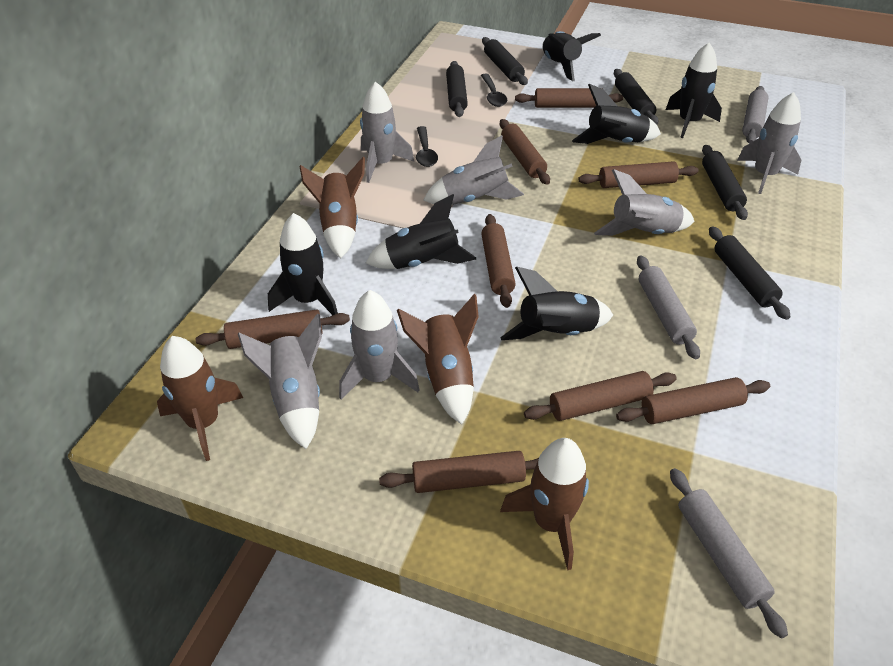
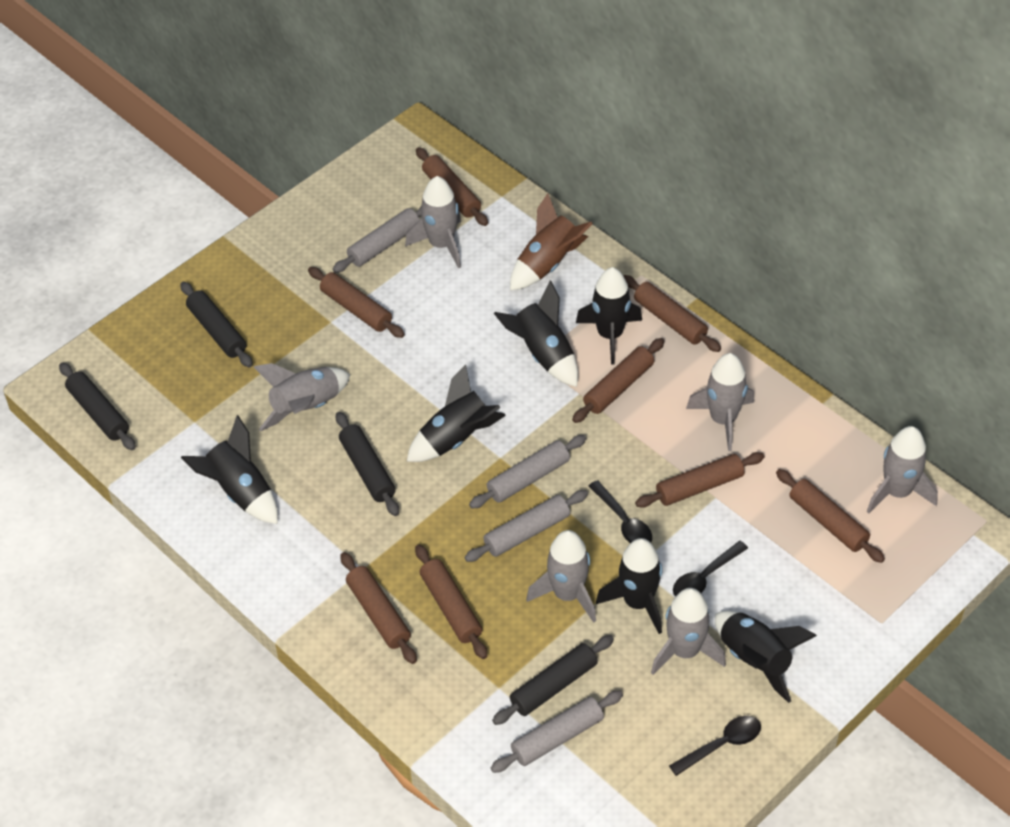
black rolling pin: 5 -> 4
black spoon: 2 -> 3
brown rocket: 4 -> 1
grey rolling pin: 3 -> 4

